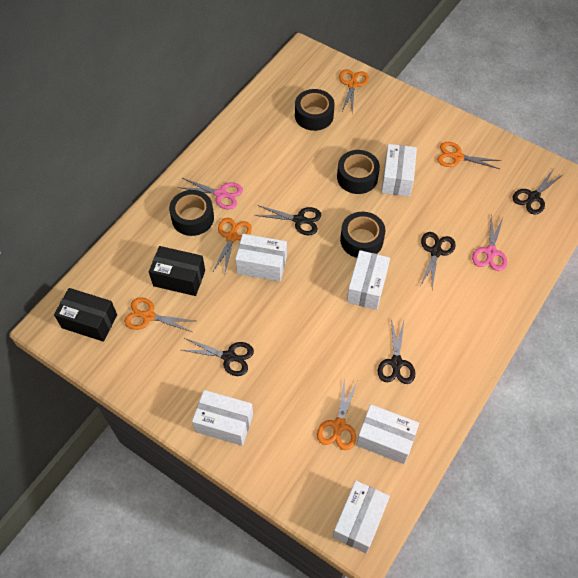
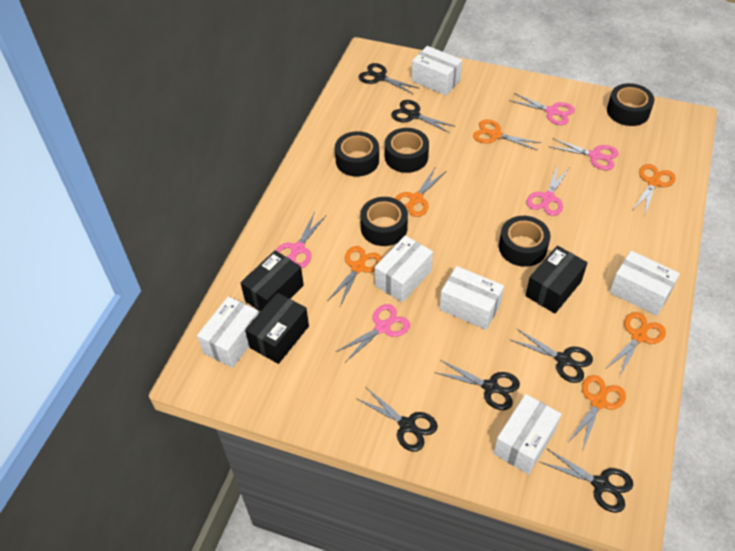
black box: 2 -> 3
black scissors: 5 -> 6
black tape: 4 -> 5
orange scissors: 5 -> 6
pink scissors: 2 -> 5

